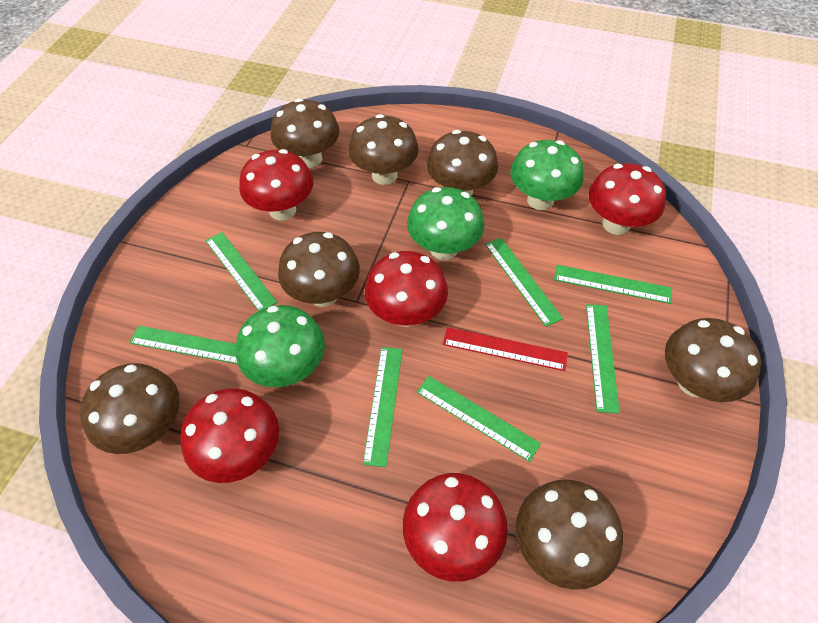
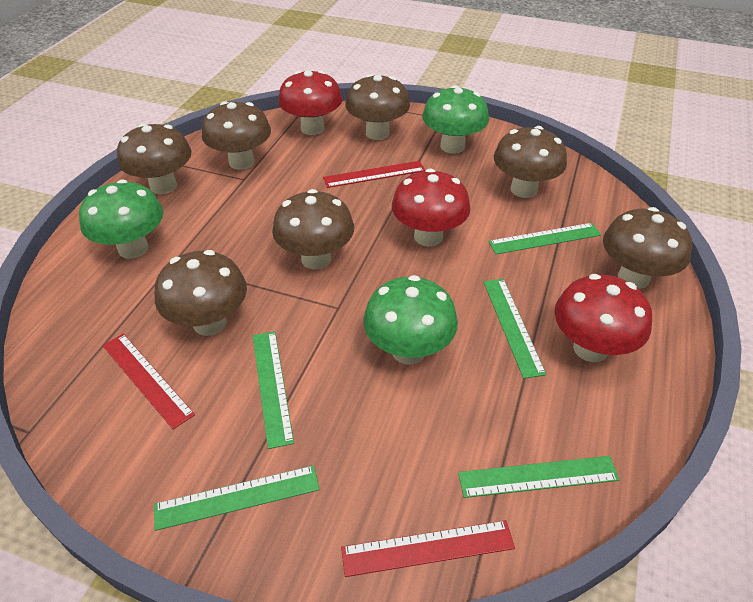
green ruler: 7 -> 5
red mushroom: 5 -> 3
red ruler: 1 -> 3

